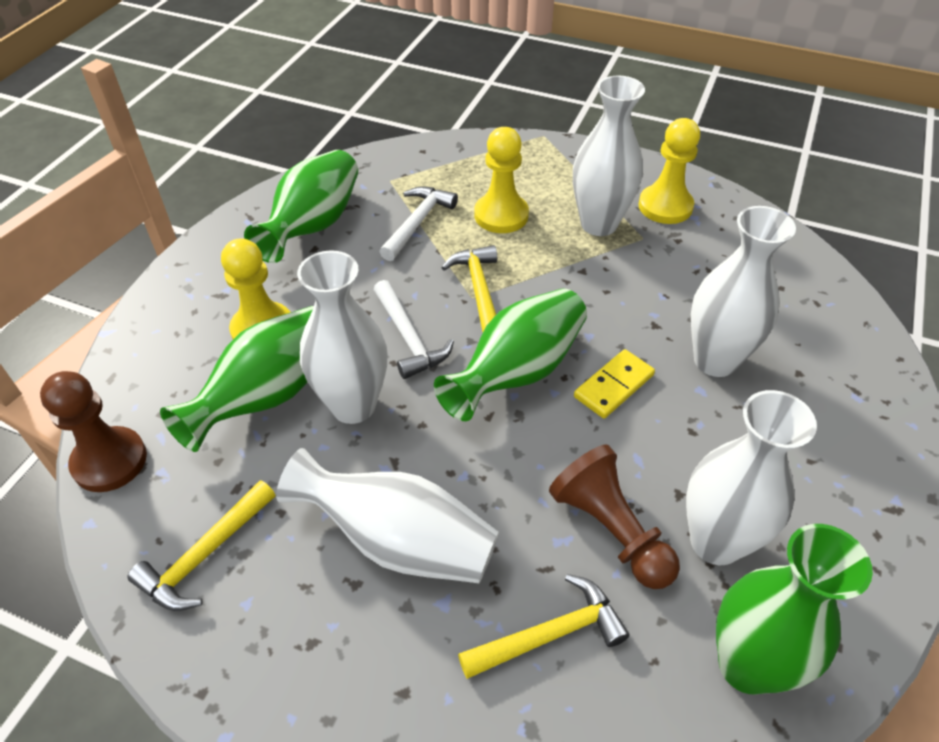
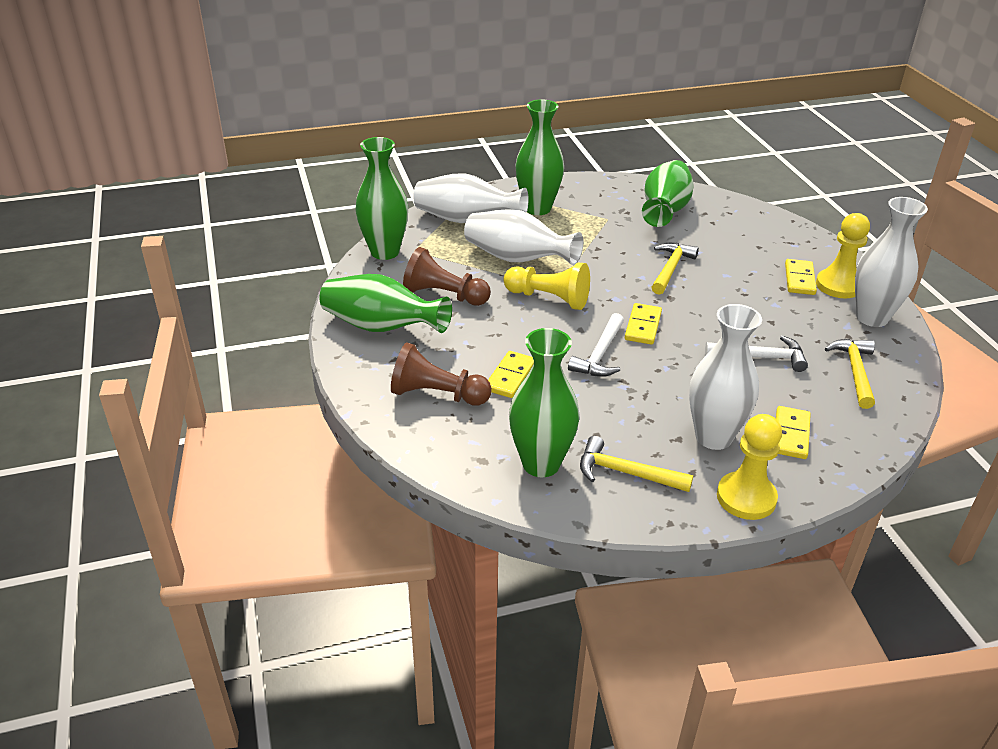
green vase: 4 -> 5
white vase: 5 -> 4
yellow domino: 1 -> 4

